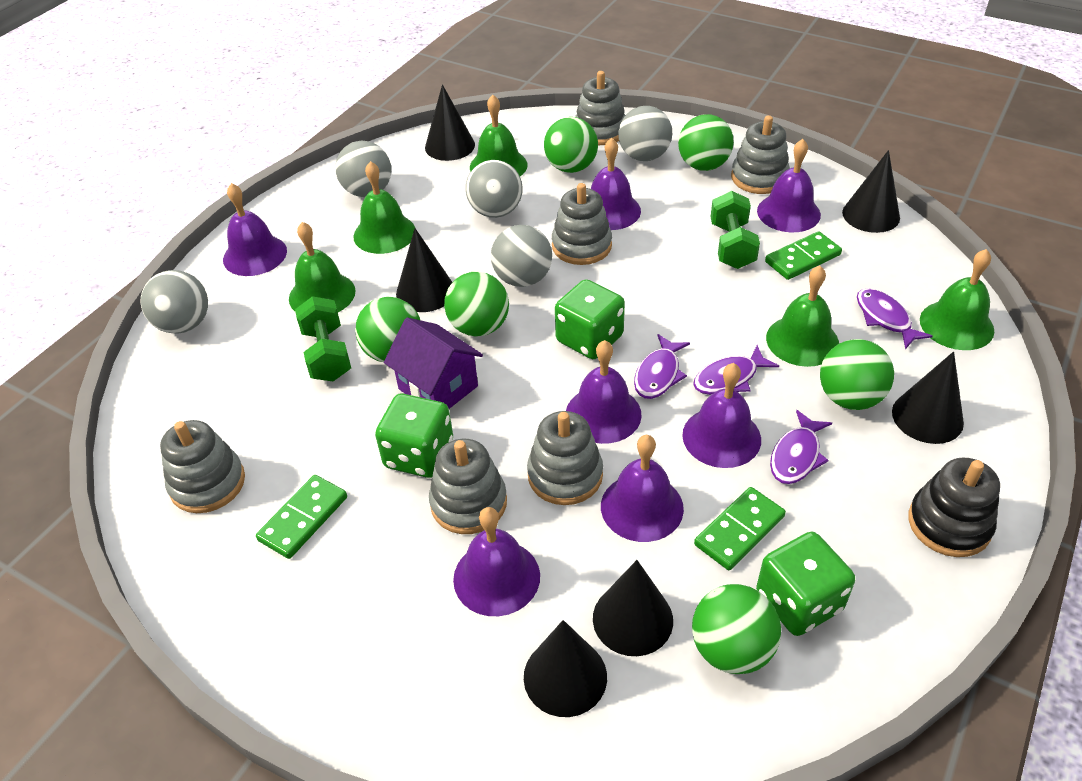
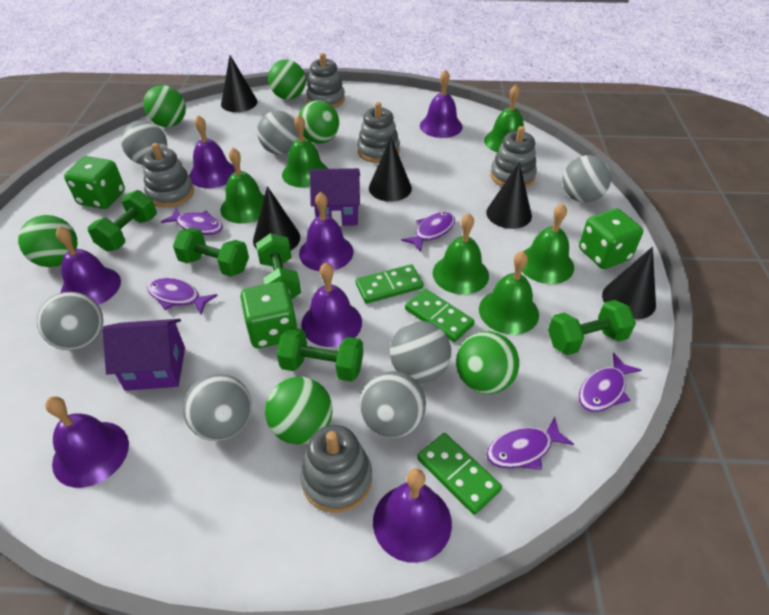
black cone: 6 -> 5
black stacking toy: 1 -> 0
green bell: 5 -> 6
green dumbbell: 2 -> 5
grey ball: 5 -> 7
grey stacking toy: 6 -> 5
purple fish: 4 -> 5
purple house: 1 -> 2

